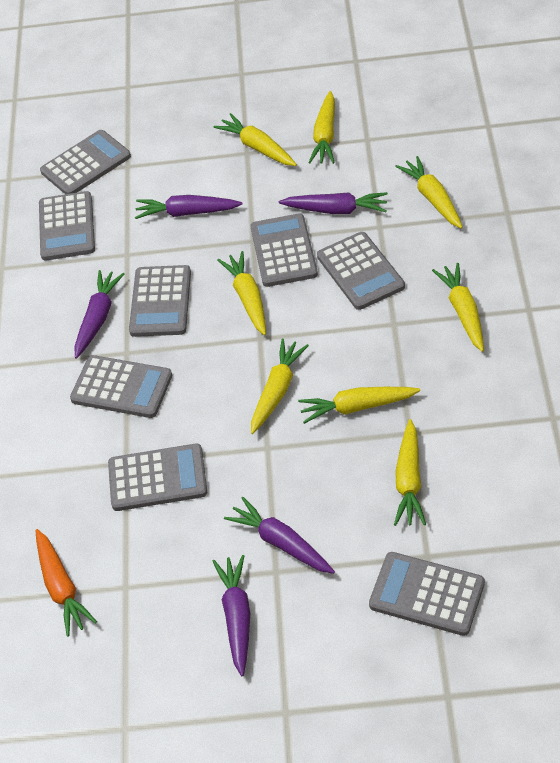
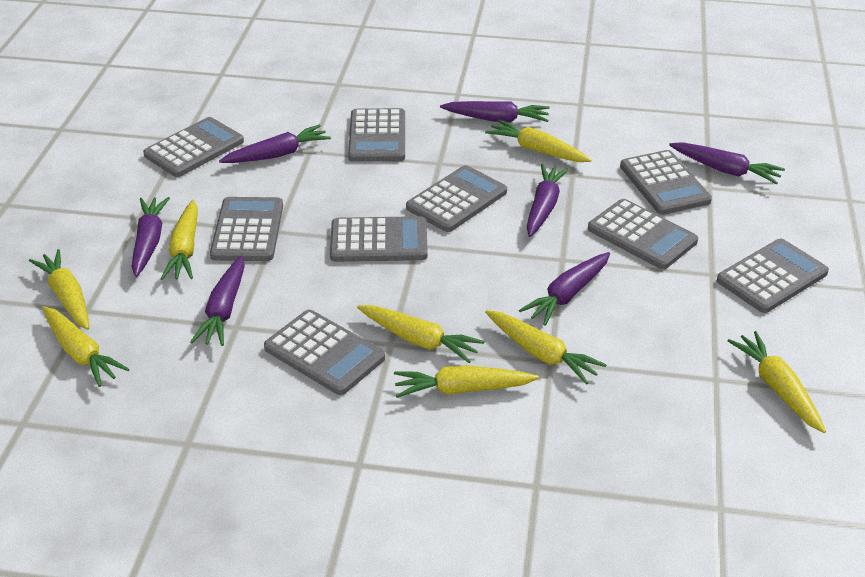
grey calculator: 8 -> 9
orange carrot: 1 -> 0
purple carrot: 5 -> 7

